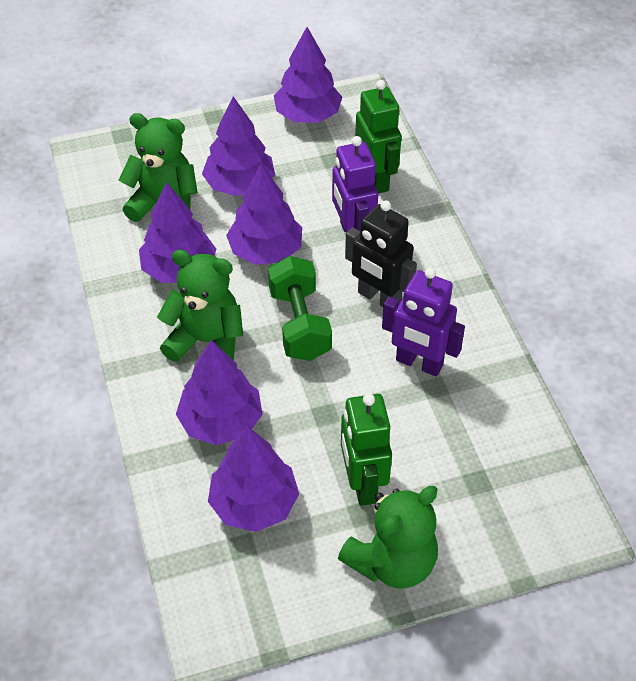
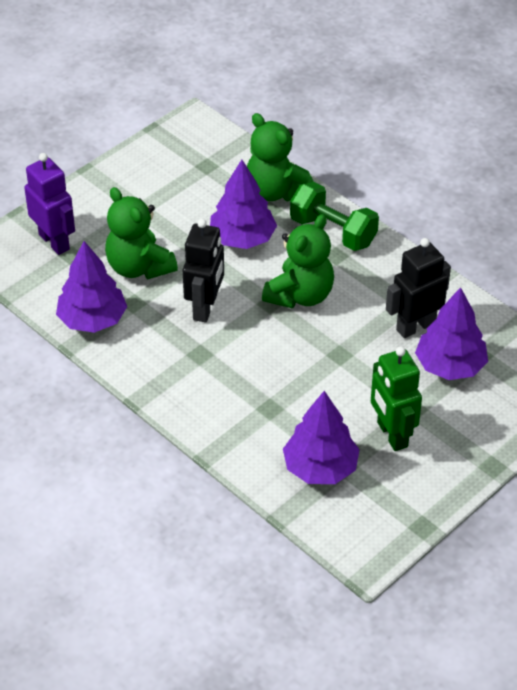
black robot: 1 -> 2
green robot: 2 -> 1
purple robot: 2 -> 1
purple tree: 6 -> 4

